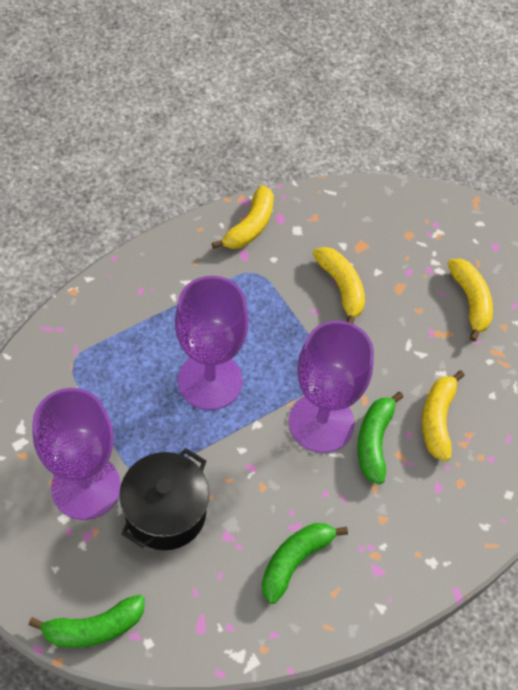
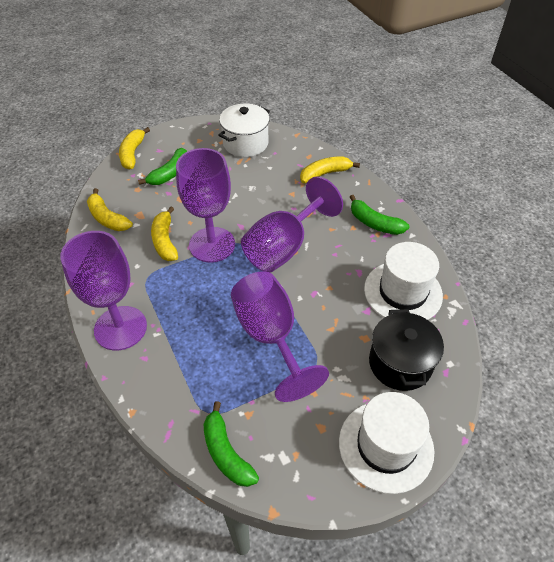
purple goblet: 3 -> 4
white hat: 0 -> 2
white pot: 0 -> 1

